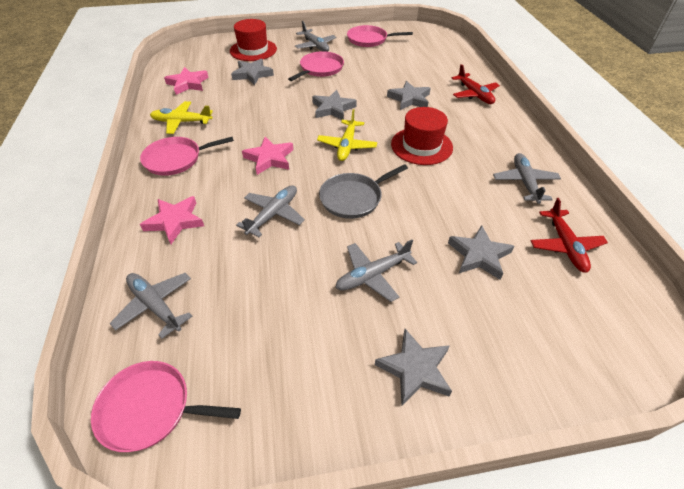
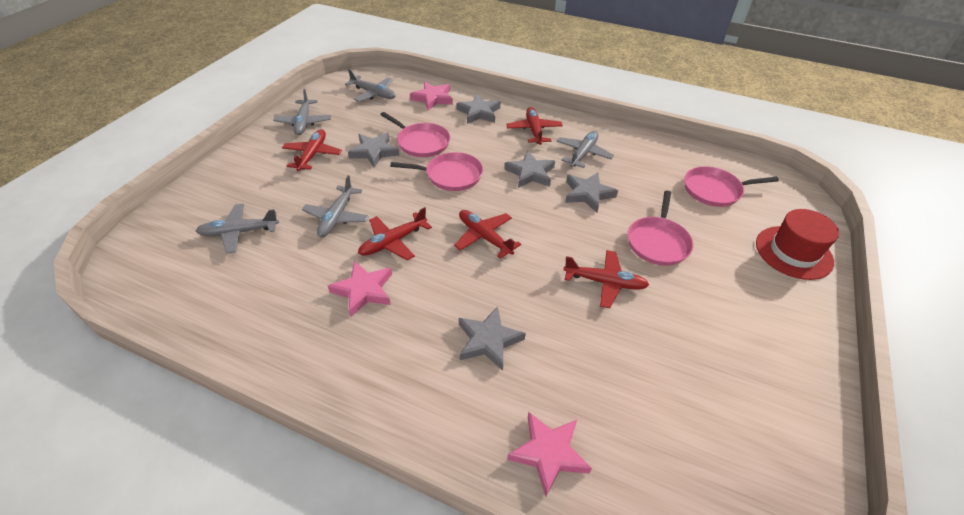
grey pan: 1 -> 0
red hat: 2 -> 1
red plane: 2 -> 5
yellow plane: 2 -> 0

